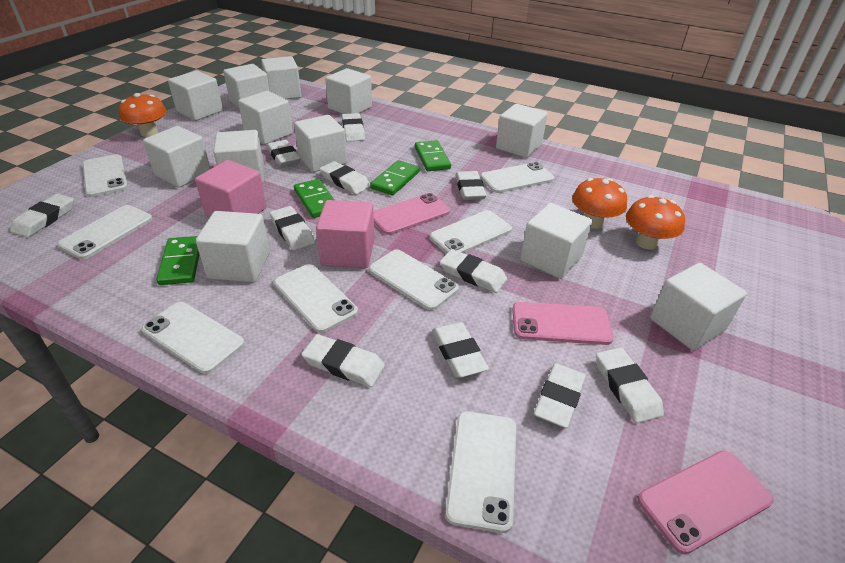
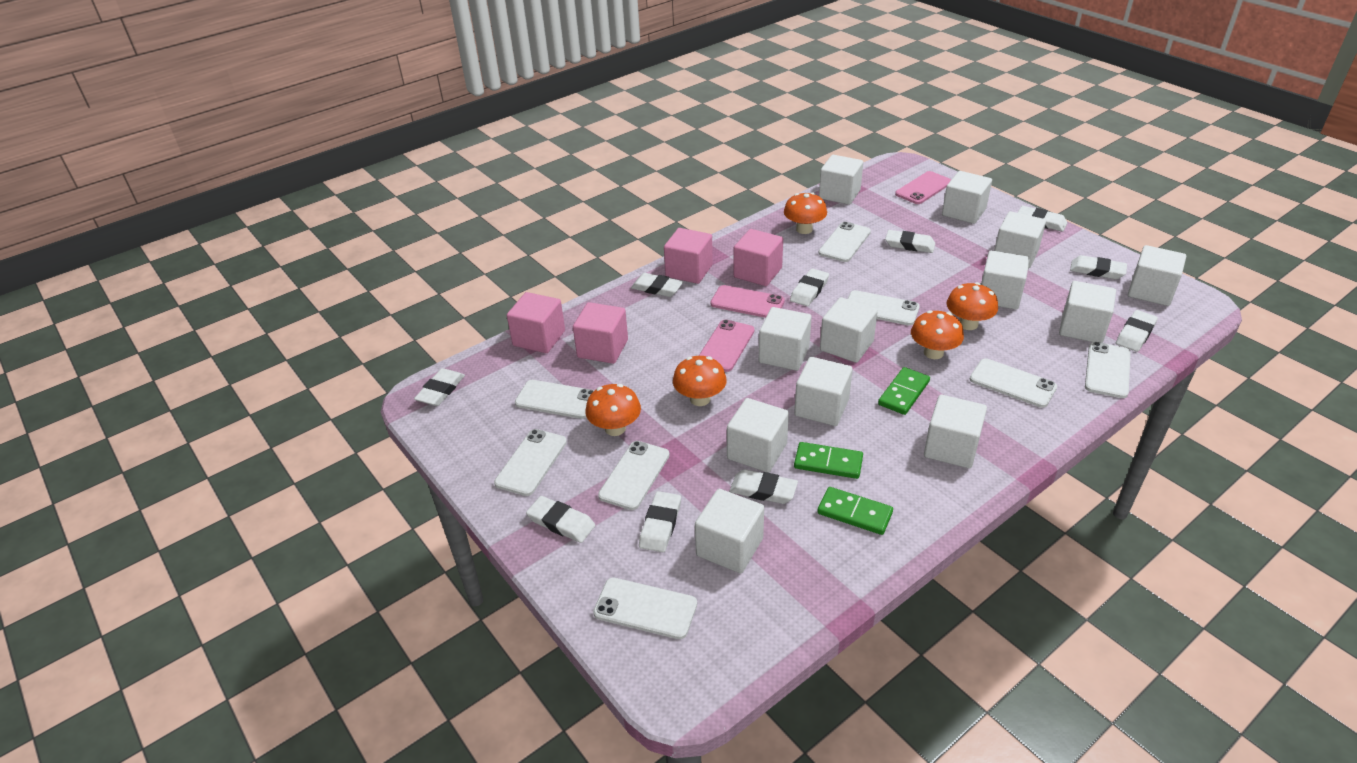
green domino: 4 -> 3
orange mushroom: 3 -> 5
pink cube: 2 -> 4
white eraser: 11 -> 10

